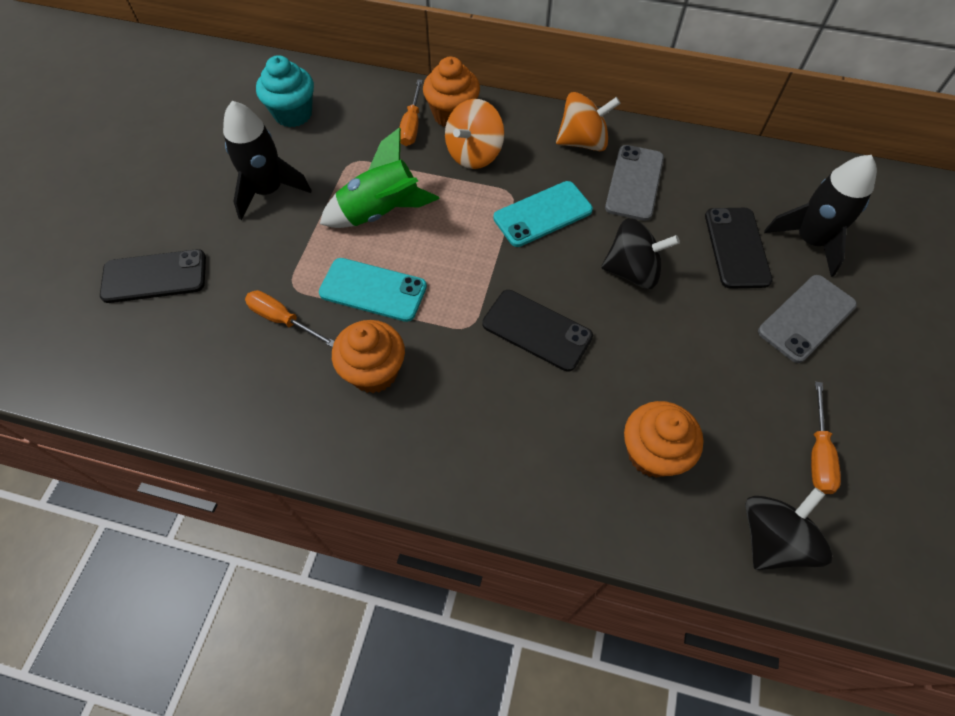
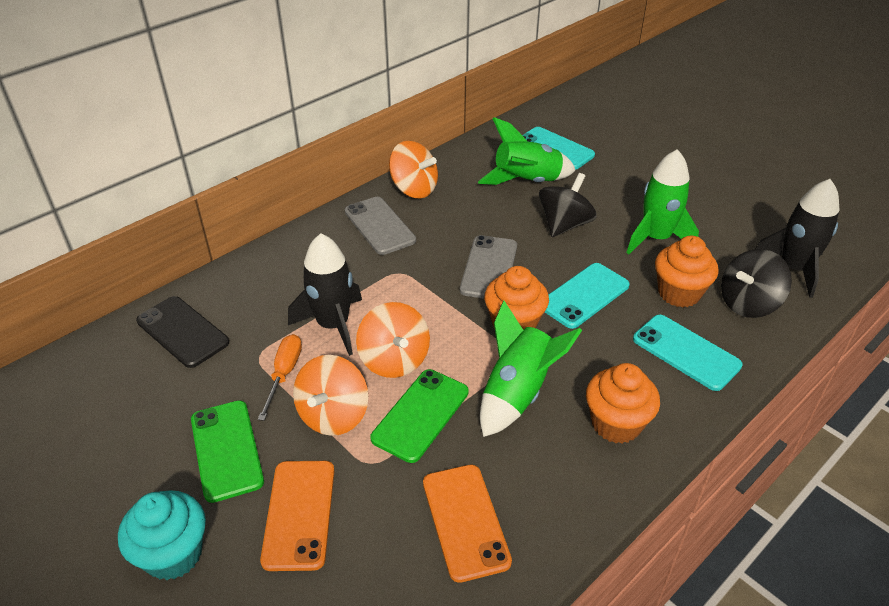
black phone: 3 -> 1
green phone: 0 -> 2
green rocket: 1 -> 3
orange phone: 0 -> 2
orange screwdriver: 3 -> 1
orange spinning top: 2 -> 3
turquoise phone: 2 -> 3

